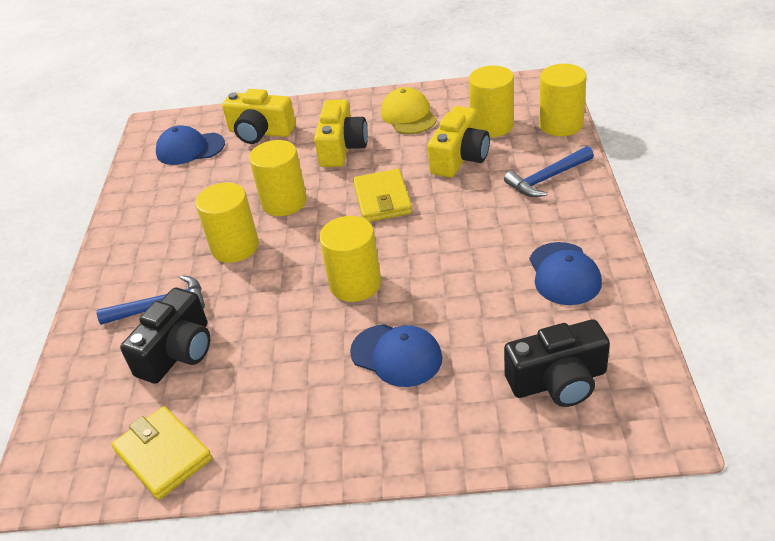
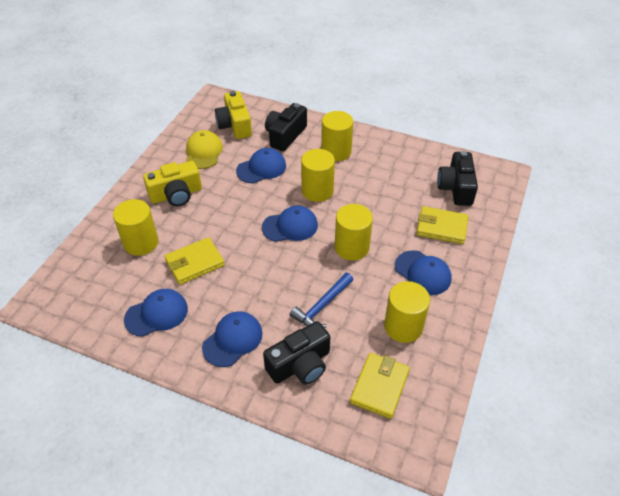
black camera: 2 -> 3
blue cap: 3 -> 5
blue hammer: 2 -> 1
yellow camera: 3 -> 2
yellow wallet: 2 -> 3

